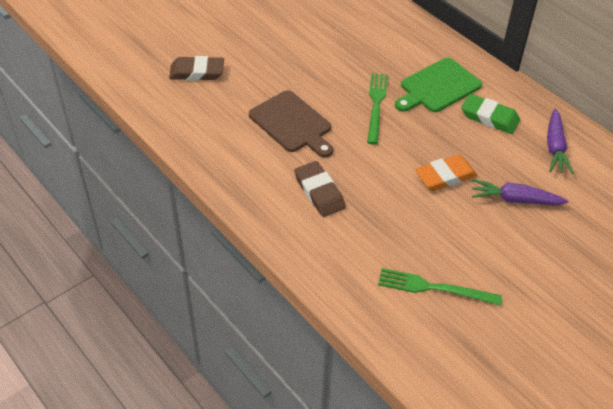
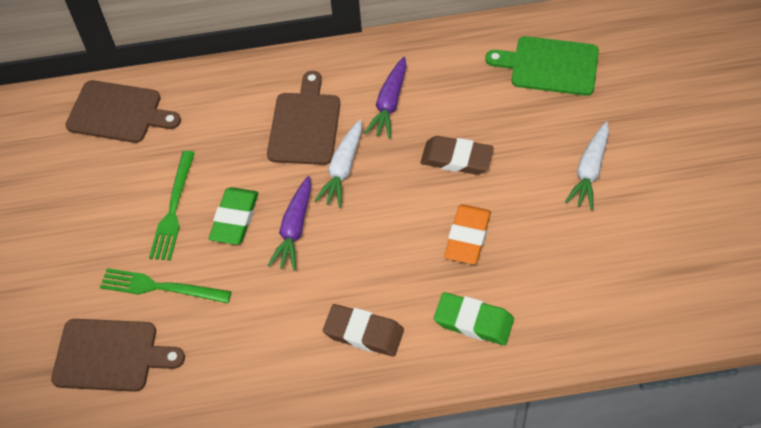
brown cutting board: 1 -> 3
green eraser: 1 -> 2
white carrot: 0 -> 2

